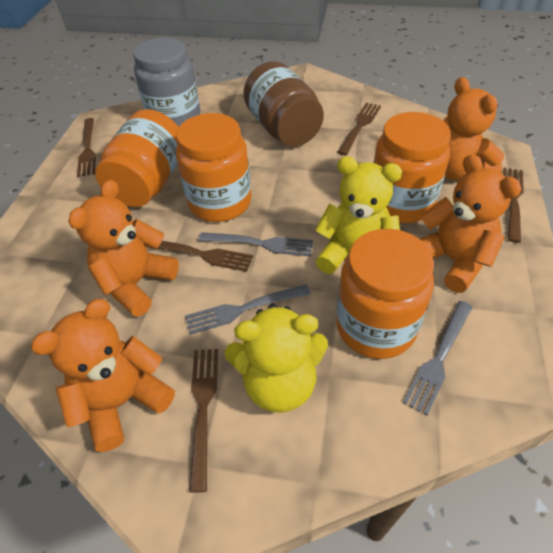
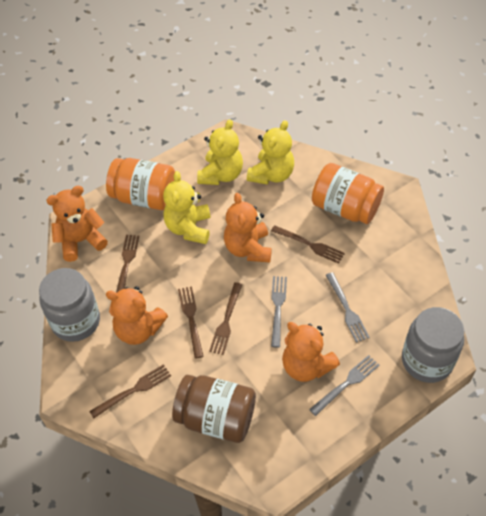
grey jar: 1 -> 2
orange jar: 4 -> 2
yellow teddy bear: 2 -> 3

